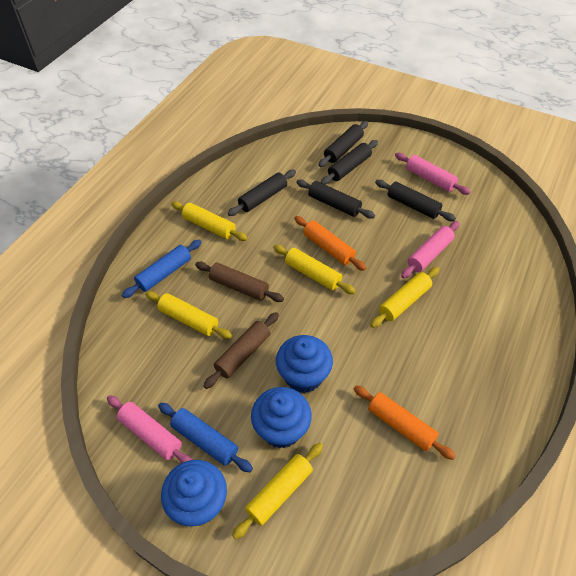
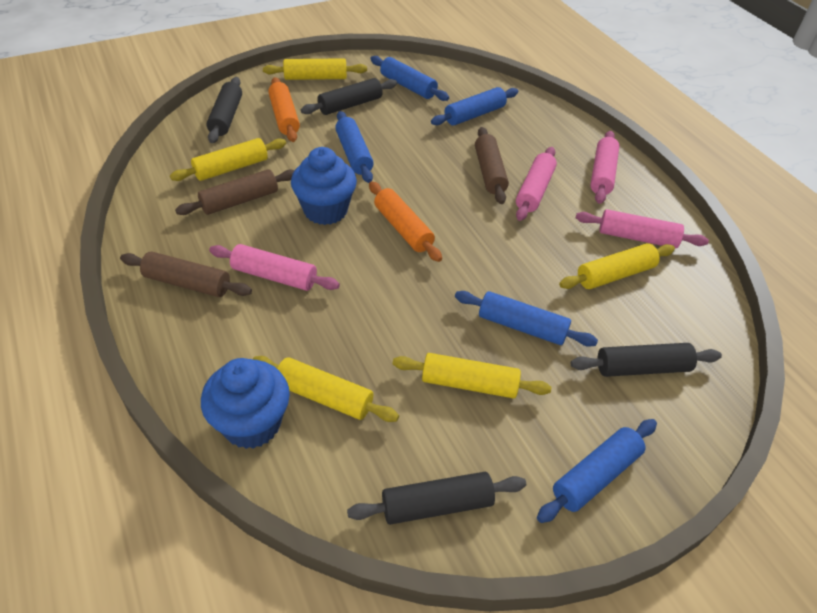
black rolling pin: 5 -> 4
blue cupcake: 3 -> 2
blue rolling pin: 2 -> 5
brown rolling pin: 2 -> 3
pink rolling pin: 3 -> 4

